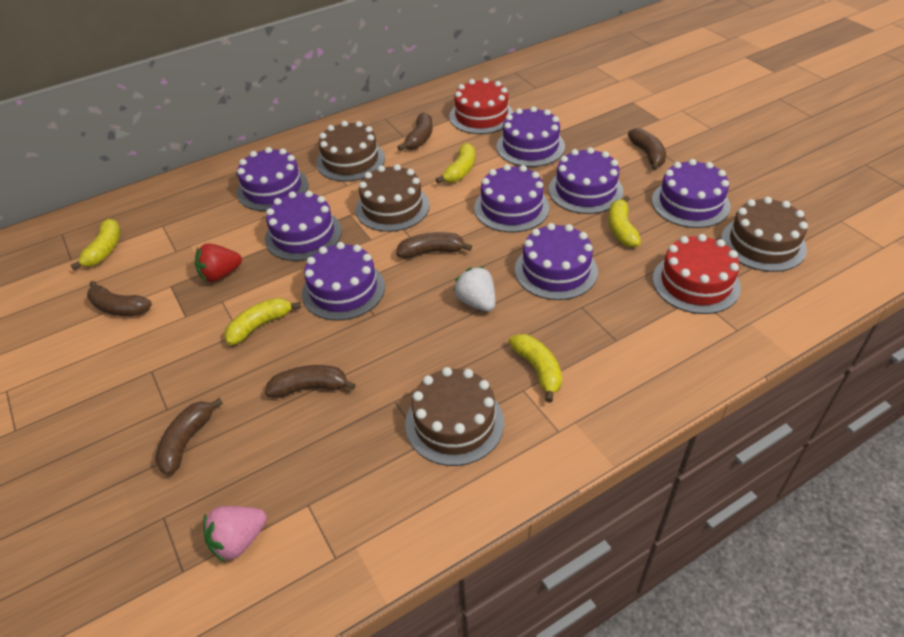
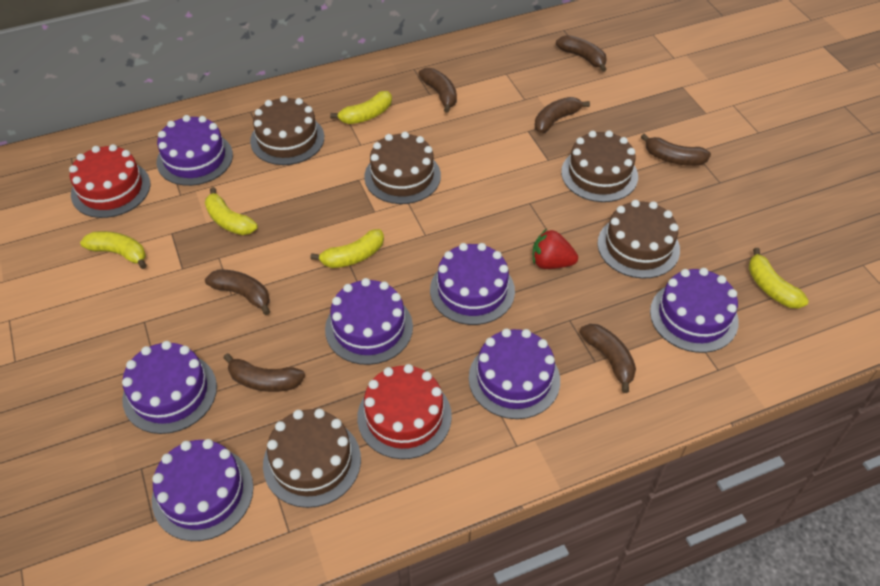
brown banana: 6 -> 7
brown cake: 4 -> 5
pink strawberry: 1 -> 0
purple cake: 8 -> 7
white strawberry: 1 -> 0

